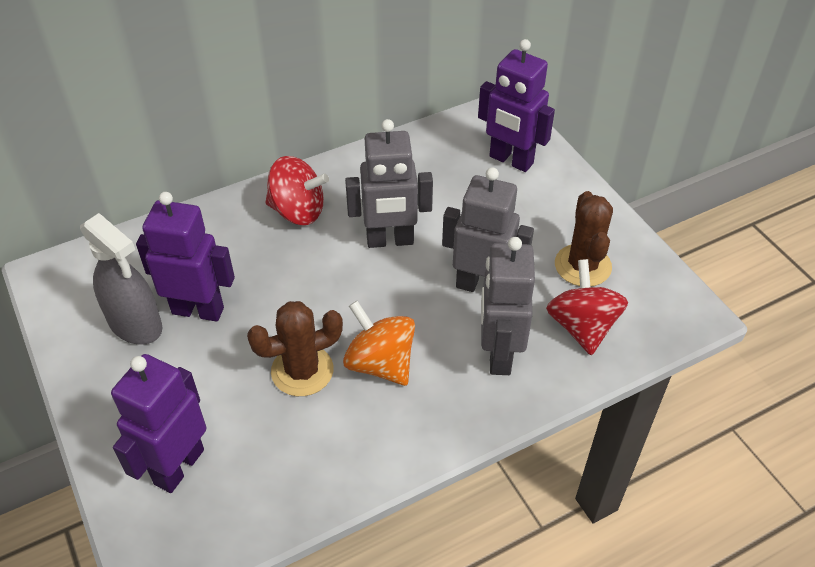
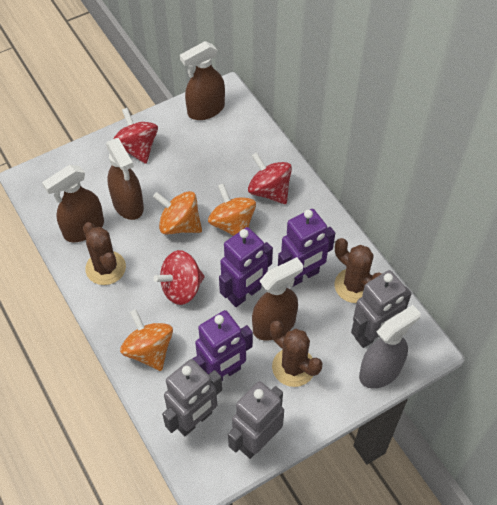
brown cactus: 2 -> 3
brown spray bottle: 0 -> 4
orange spinning top: 1 -> 3
red spinning top: 2 -> 3

